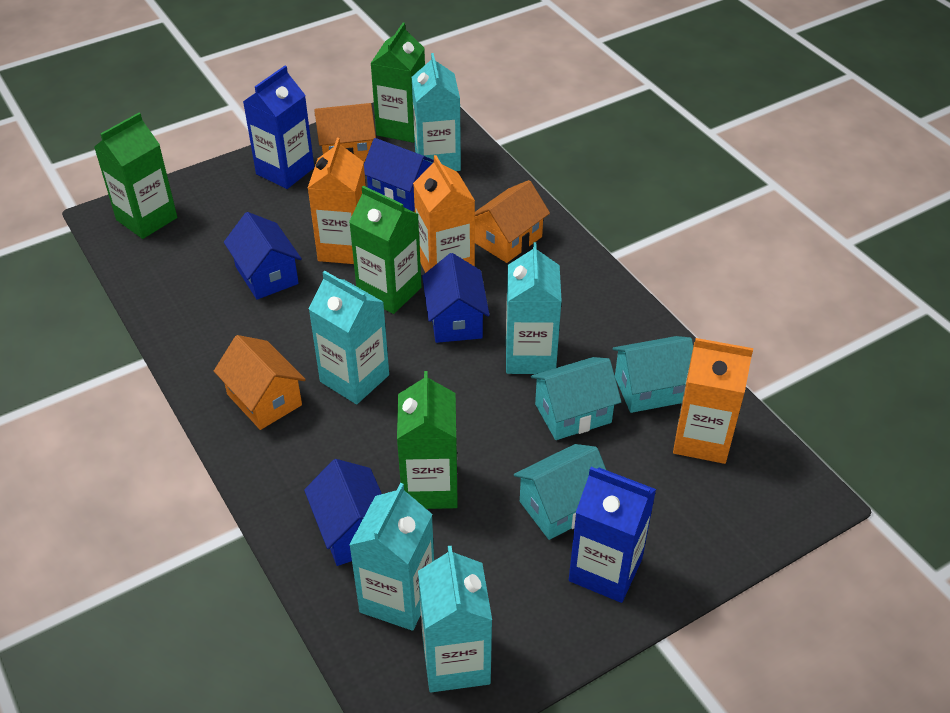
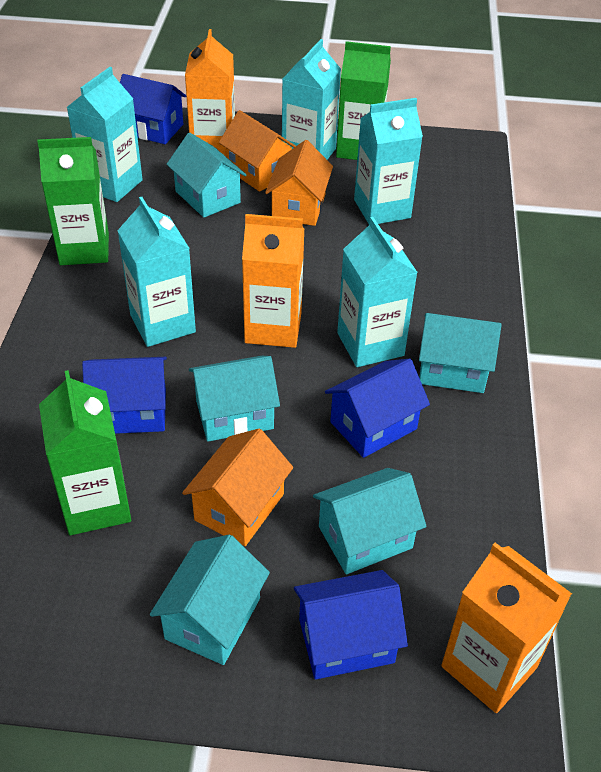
blue carton: 2 -> 0
green carton: 4 -> 3
turquoise house: 3 -> 5

